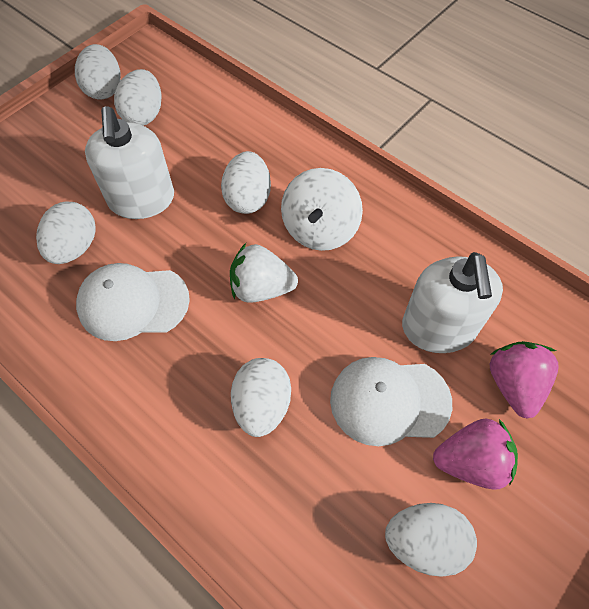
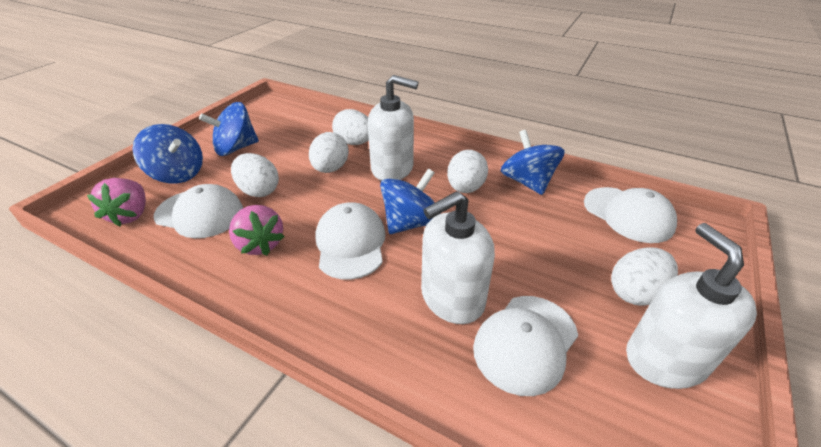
blue spinning top: 0 -> 4
white cap: 2 -> 4
white egg: 6 -> 5
white soap dispenser: 2 -> 3
white spinning top: 1 -> 0
white strawberry: 1 -> 0

